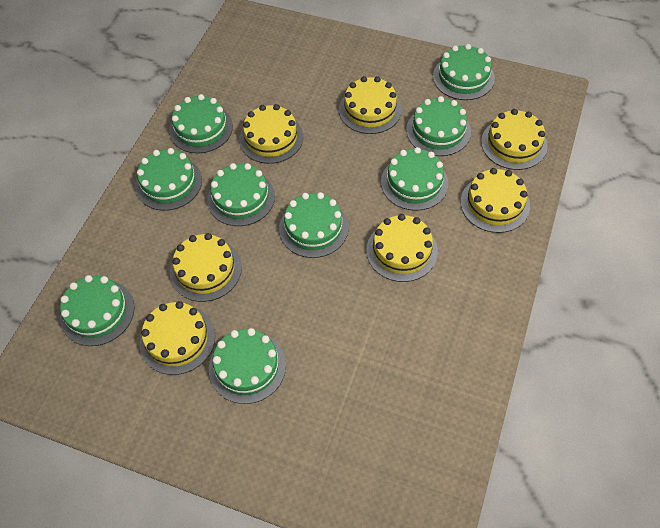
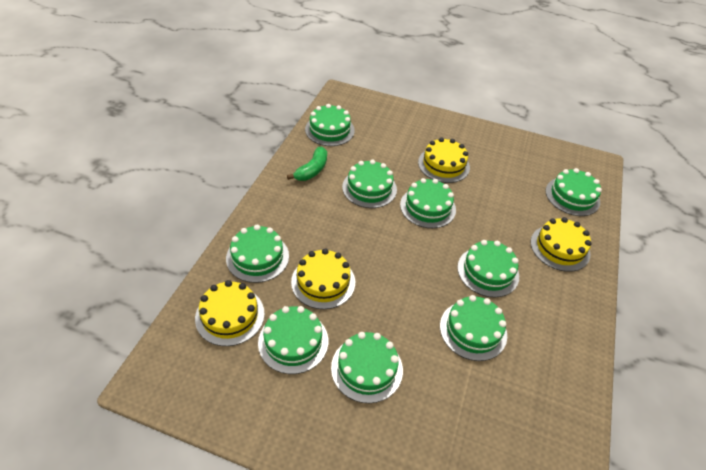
green banana: 0 -> 1
yellow cake: 7 -> 4

